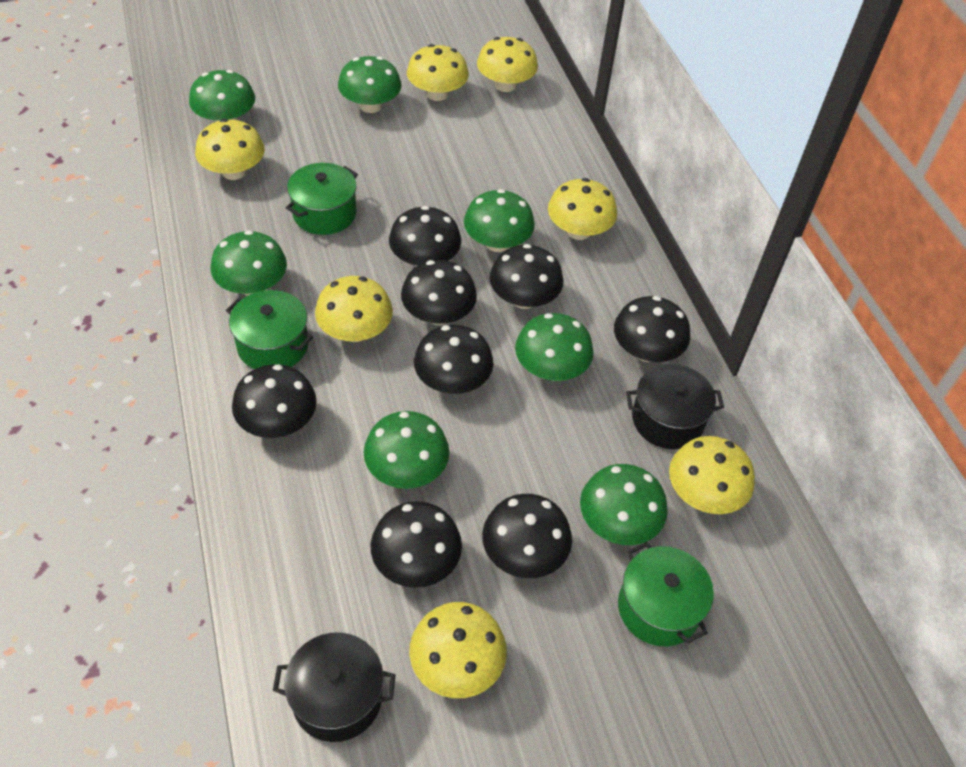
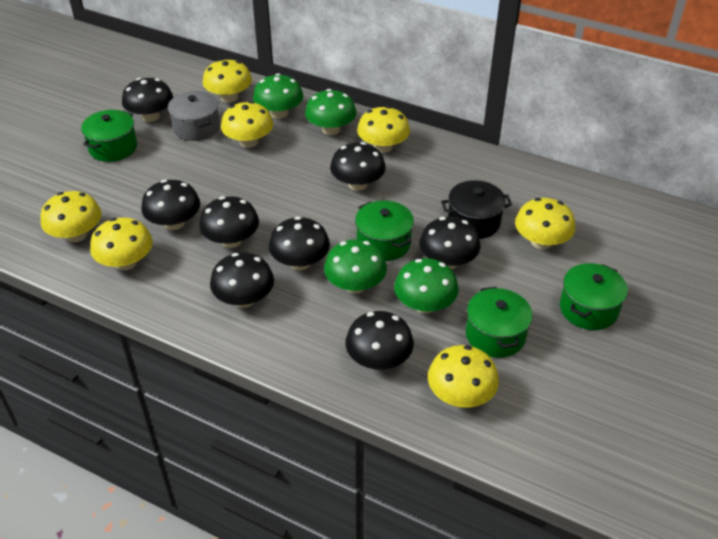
black pot: 2 -> 1
green mushroom: 7 -> 4
green pot: 3 -> 4
grey pot: 0 -> 1

